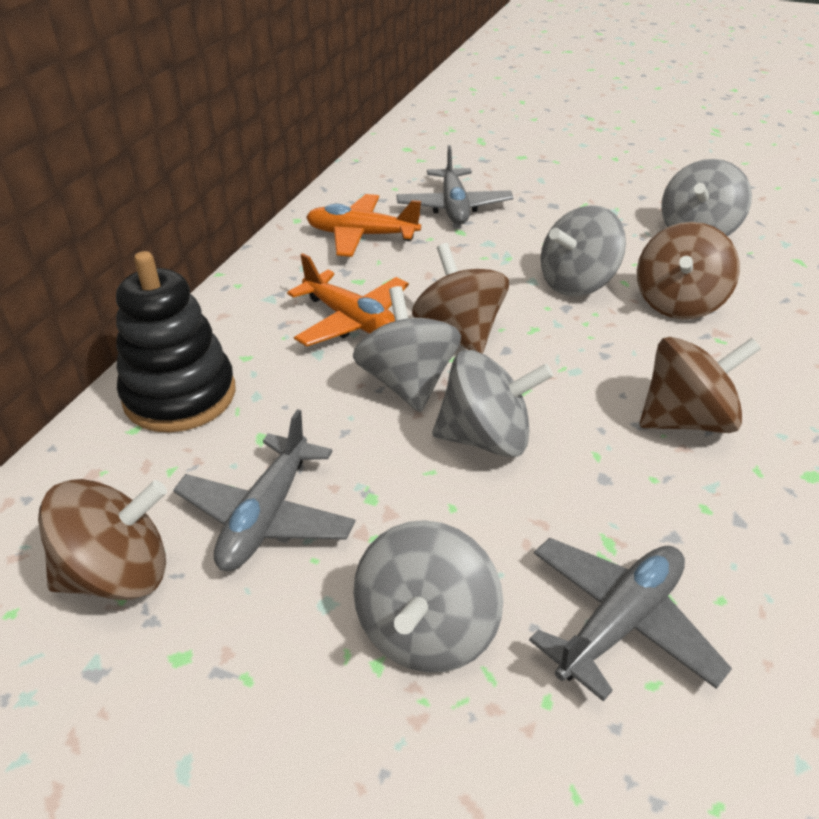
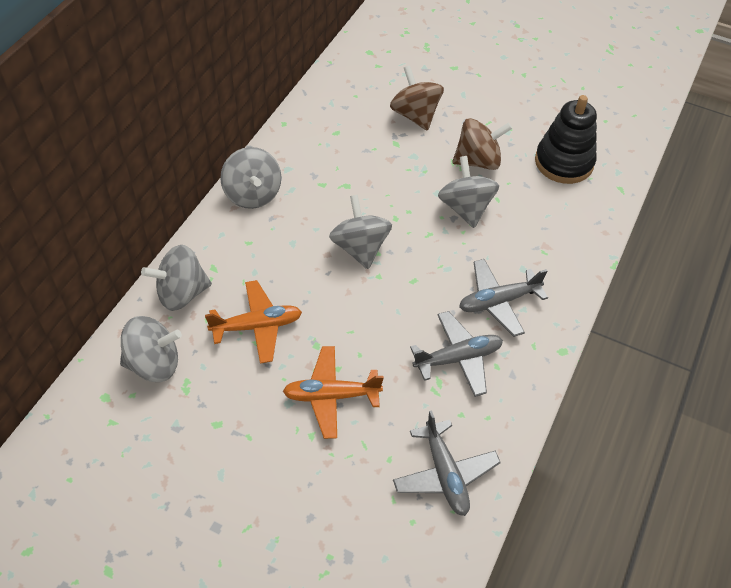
brown spinning top: 4 -> 2

